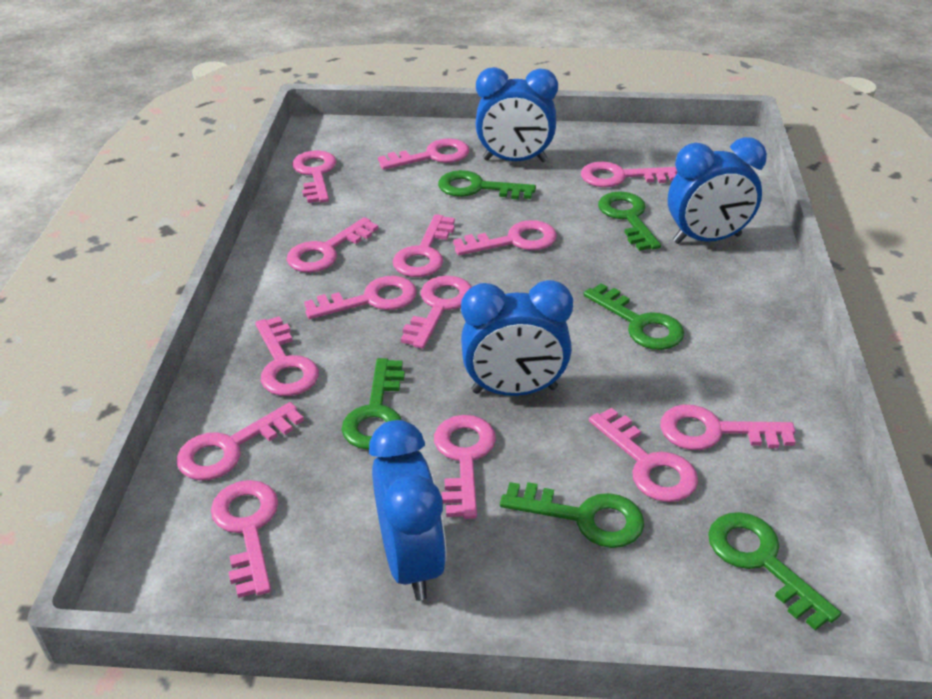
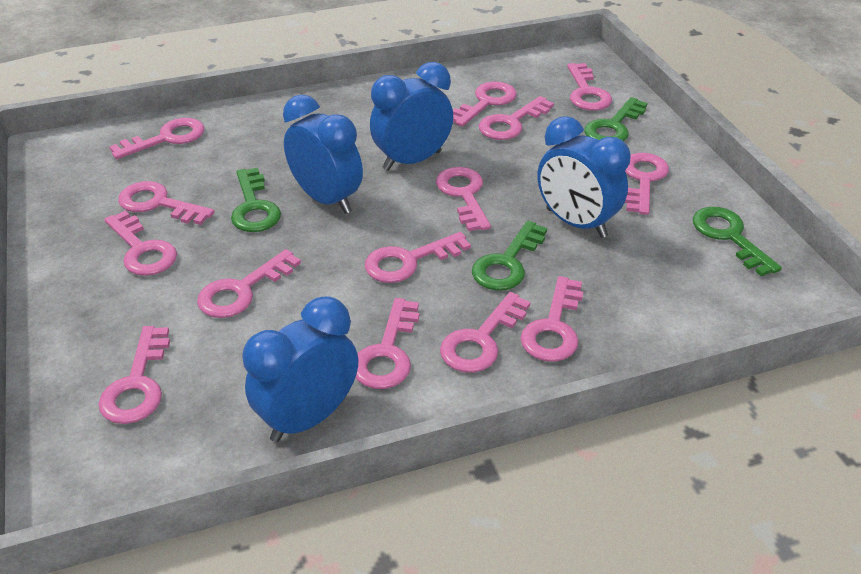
green key: 6 -> 4

